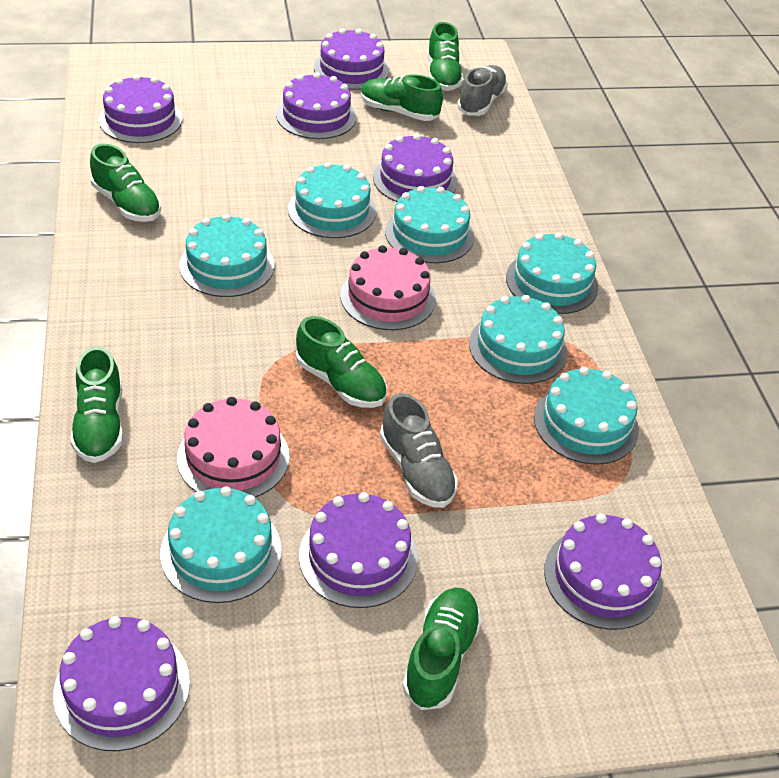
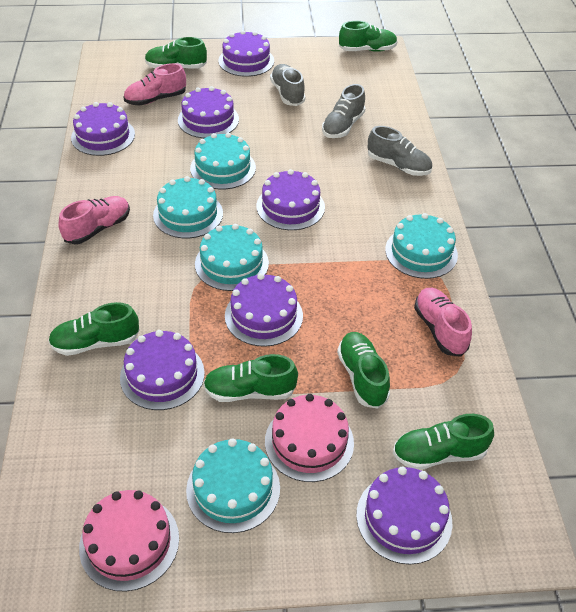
grey shoe: 2 -> 3
pink shoe: 0 -> 3
turquoise cake: 7 -> 5

